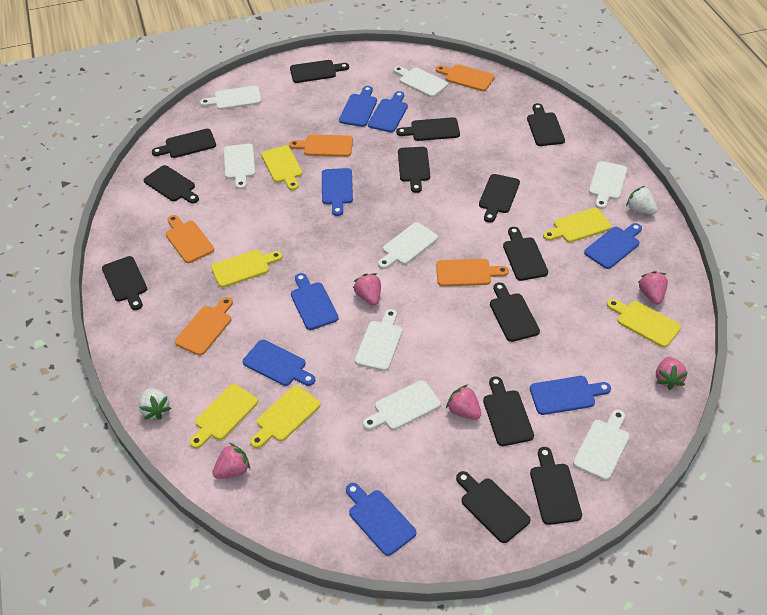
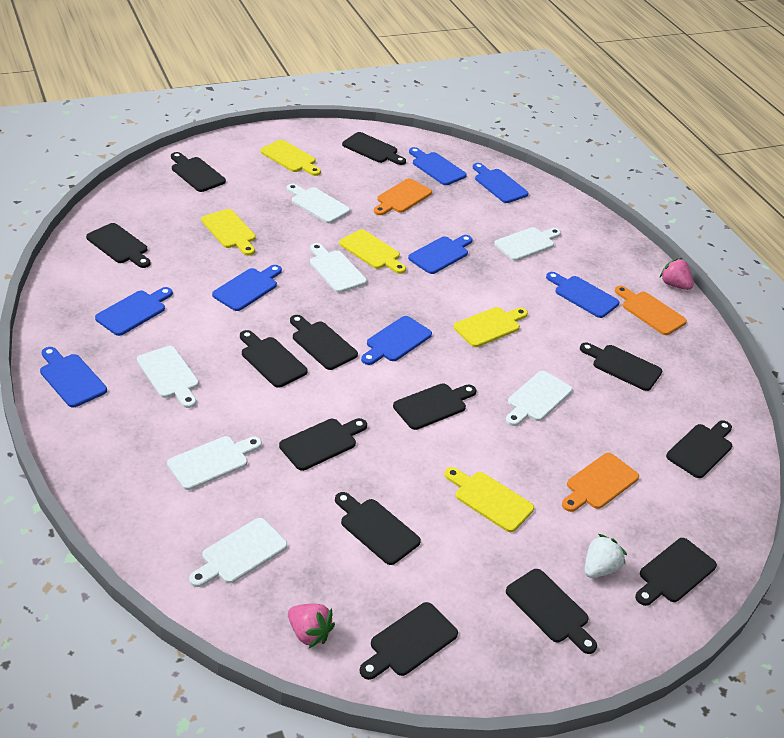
orange cutting board: 5 -> 3
pink strawberry: 5 -> 2
white cutting board: 8 -> 7
white strawberry: 2 -> 1
yellow cutting board: 6 -> 5

